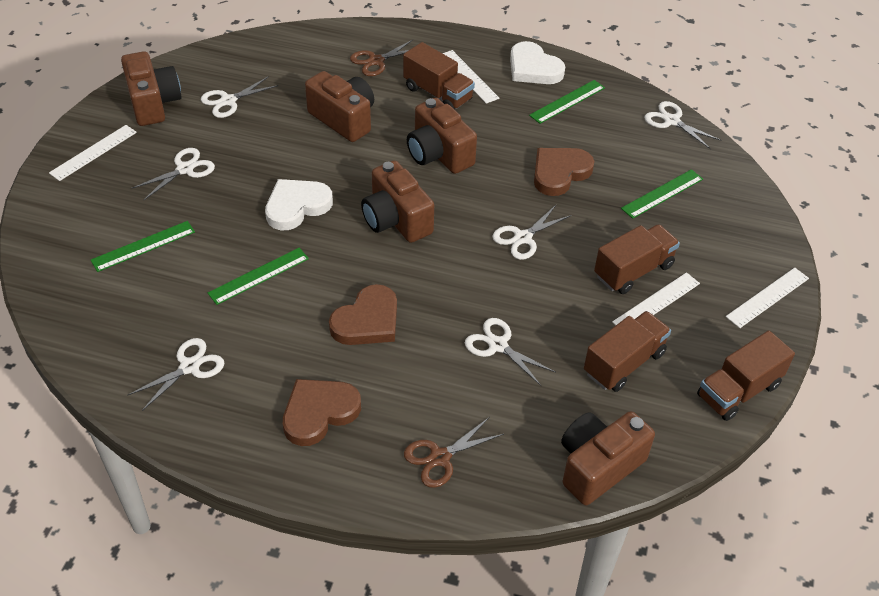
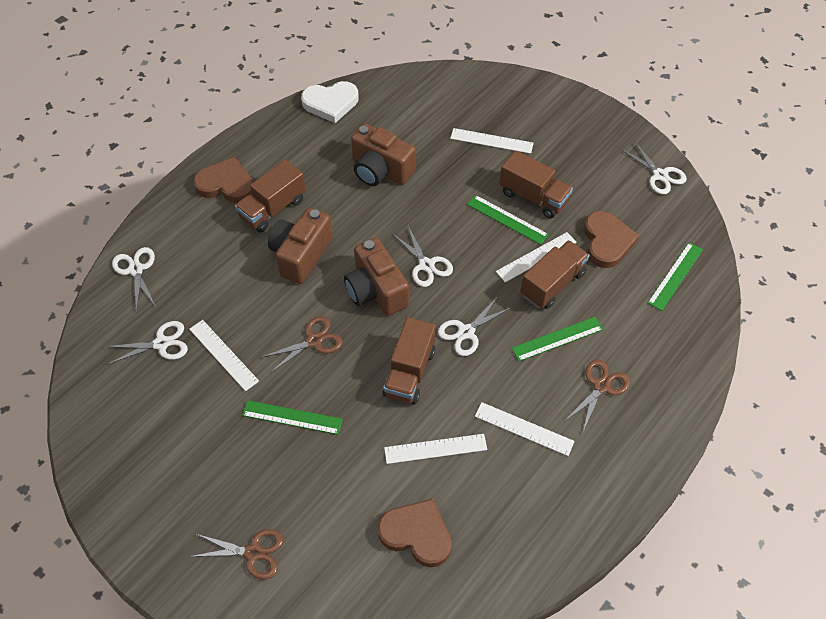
brown camera: 5 -> 3
brown scissors: 2 -> 3
white heart: 2 -> 1
white ruler: 4 -> 5
white scissors: 6 -> 5

